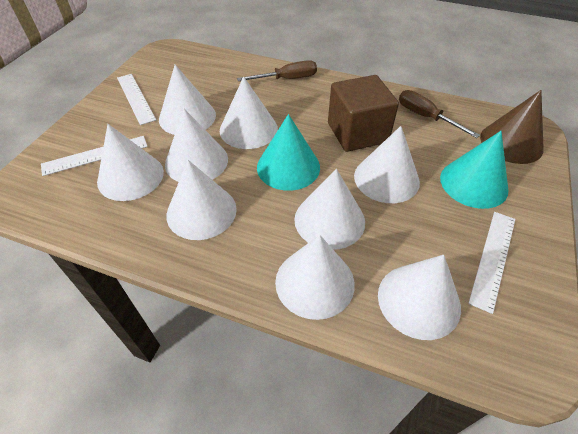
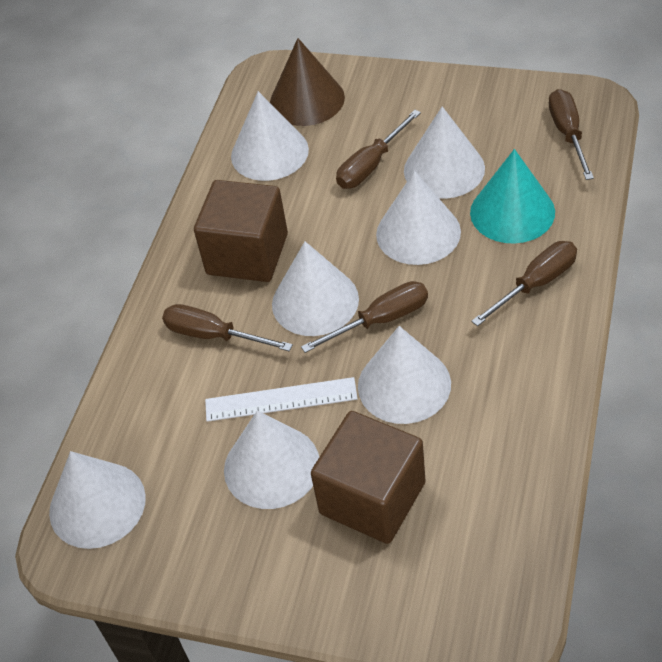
brown cube: 1 -> 2
brown screwdriver: 2 -> 5
turquoise cone: 2 -> 1
white cone: 9 -> 7
white ruler: 3 -> 1

